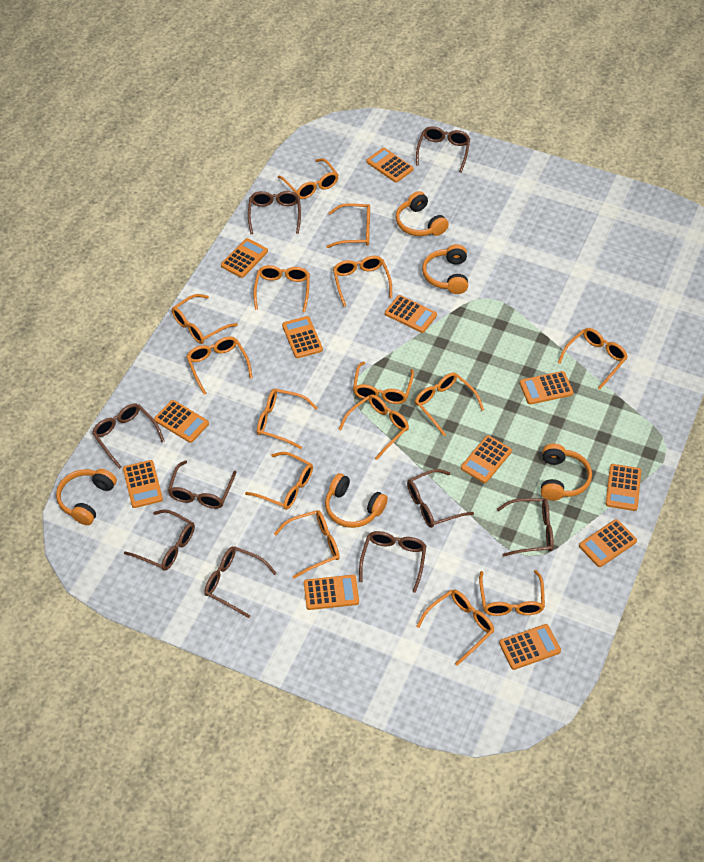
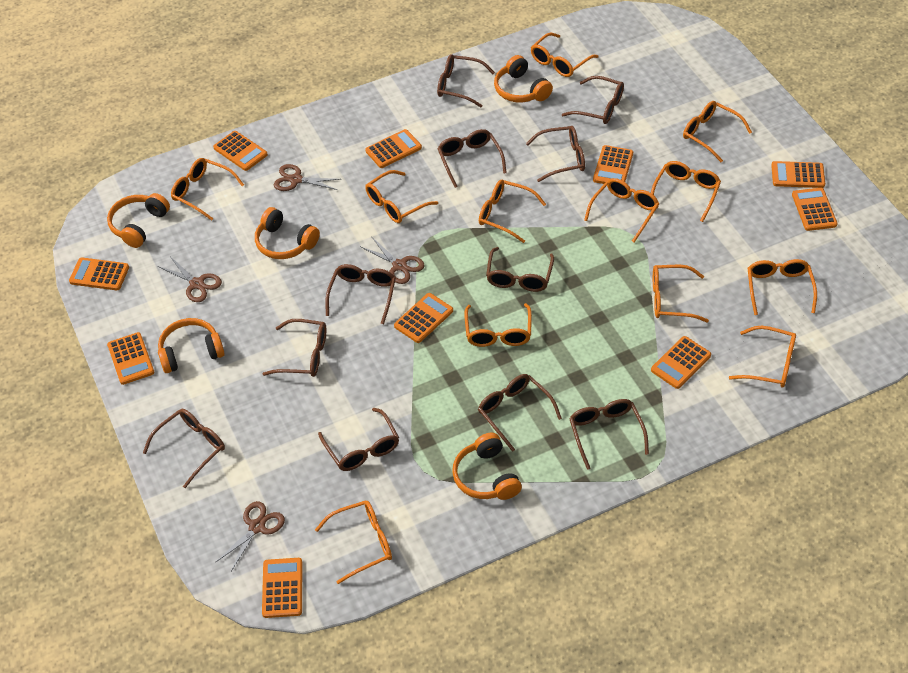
brown glasses: 9 -> 11
brown scissors: 0 -> 4
orange calculator: 12 -> 10
orange glasses: 15 -> 12

